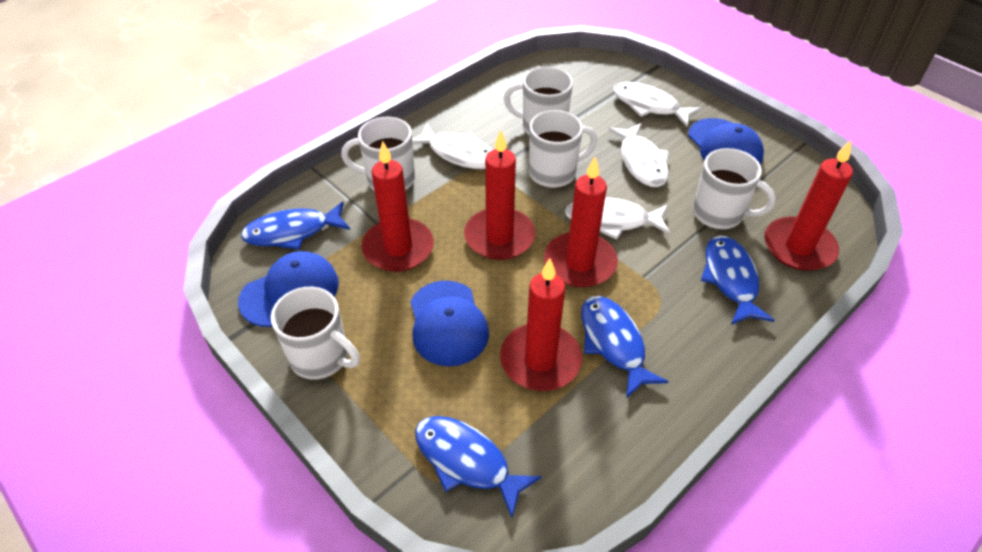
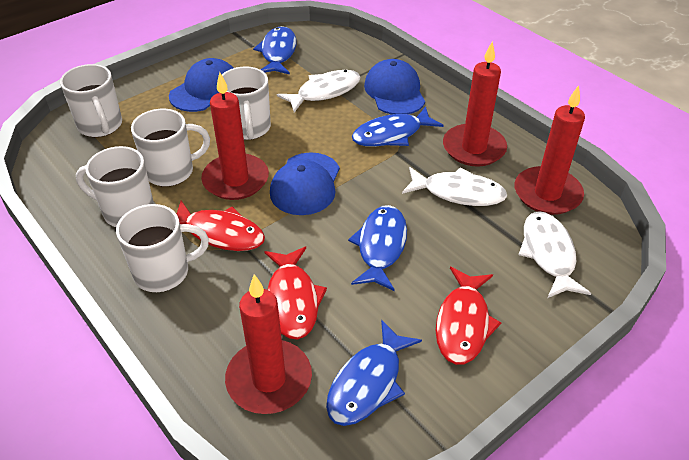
red candle: 5 -> 4
red fish: 0 -> 3
white fish: 4 -> 3

